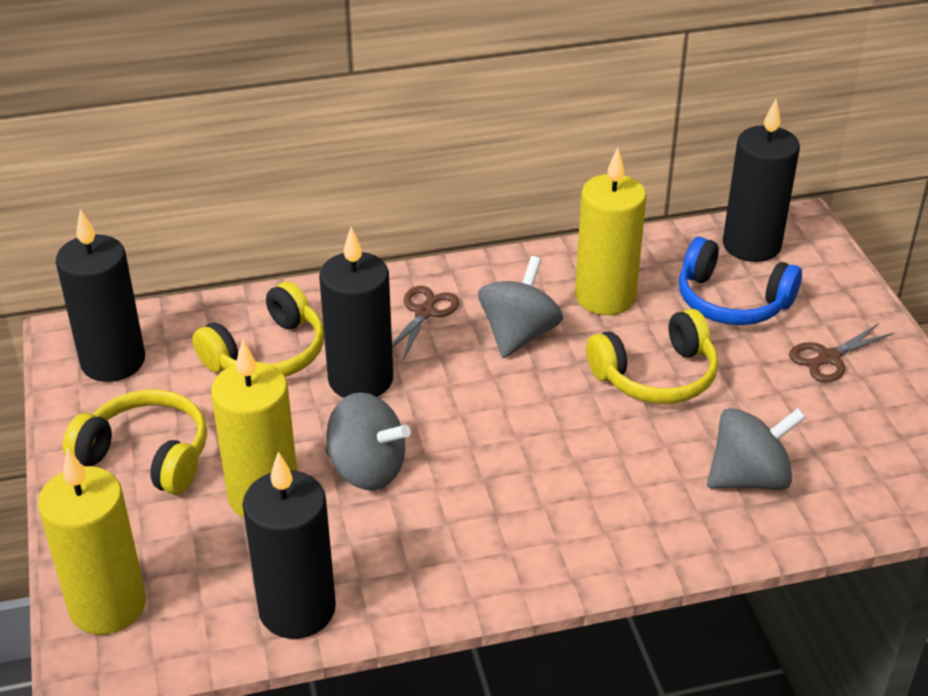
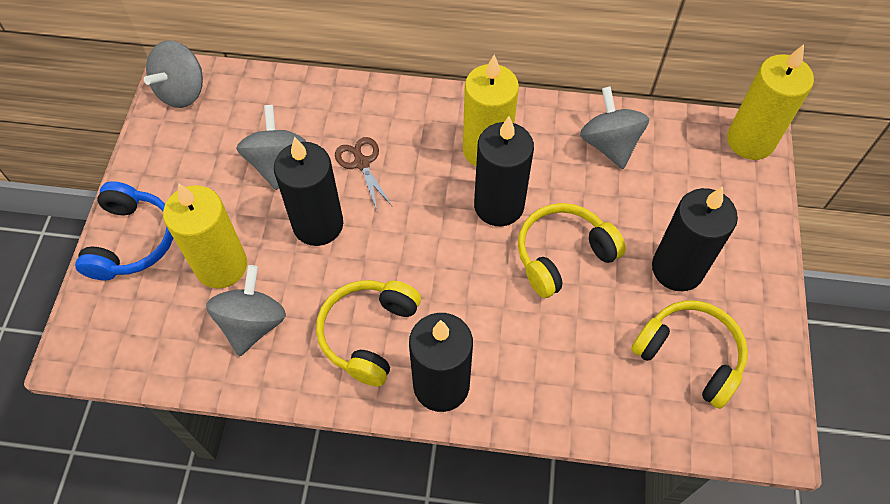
brown scissors: 2 -> 1
grey spinning top: 3 -> 4

